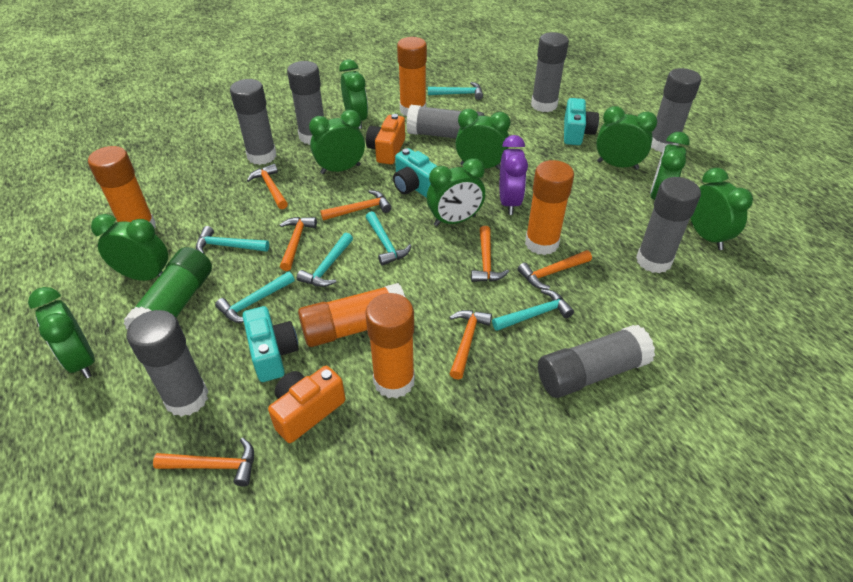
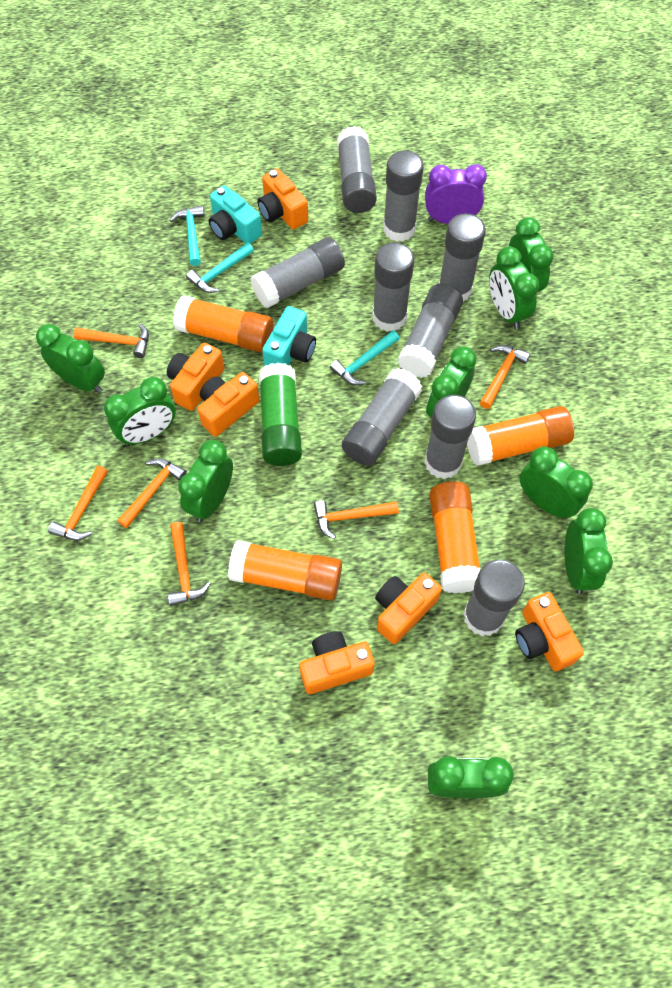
grey glue stick: 8 -> 9
orange camera: 2 -> 6
orange glue stick: 5 -> 4
orange hammer: 7 -> 6
turquoise camera: 3 -> 2
turquoise hammer: 6 -> 3

